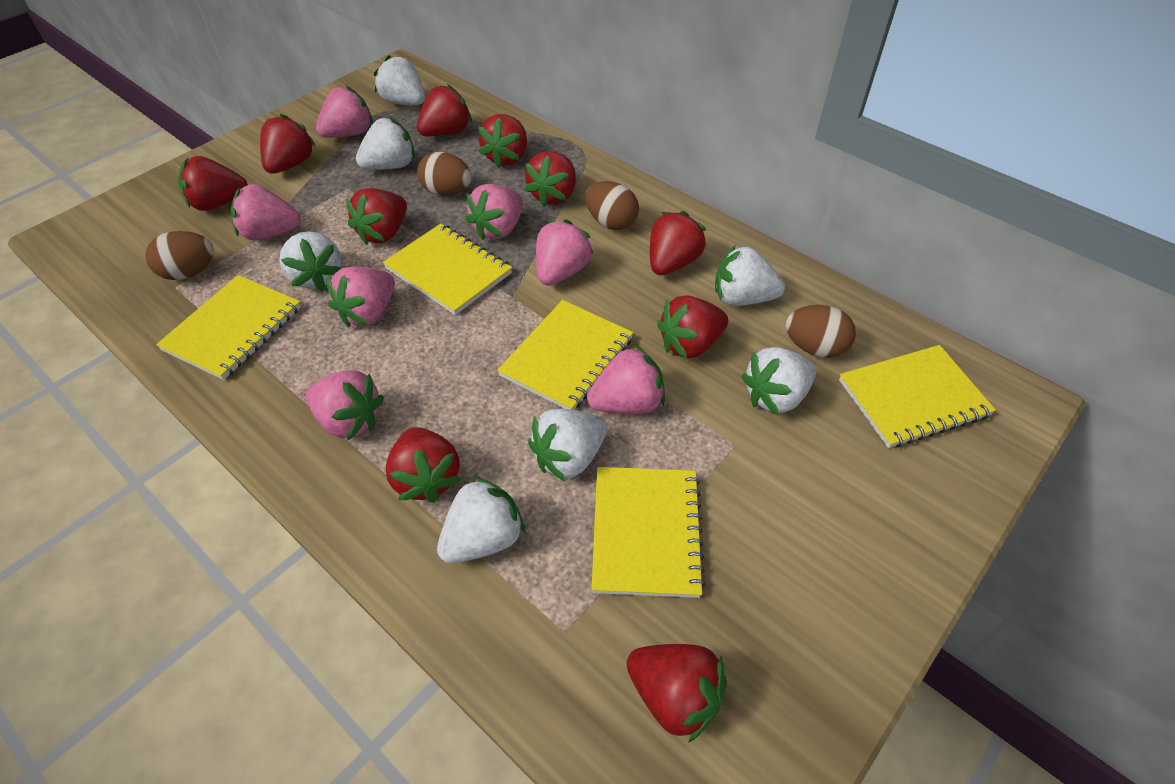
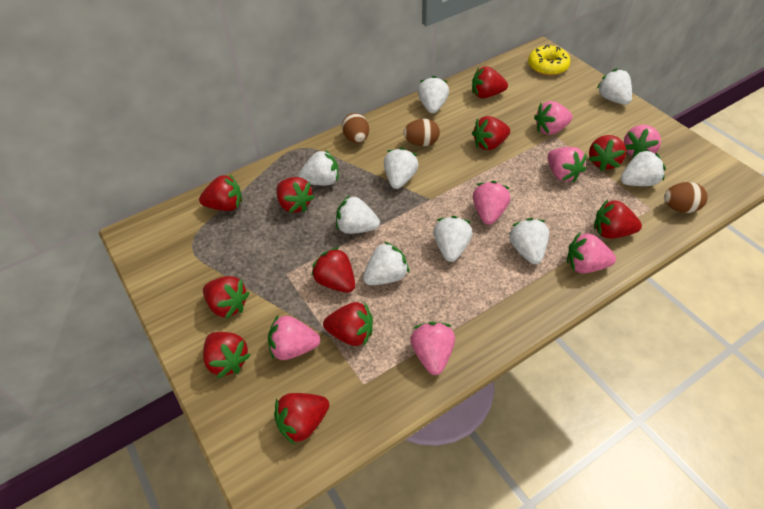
brown egg: 4 -> 3
red strawberry: 10 -> 11
white strawberry: 7 -> 9
yellow donut: 0 -> 1
yellow notebook: 5 -> 0

